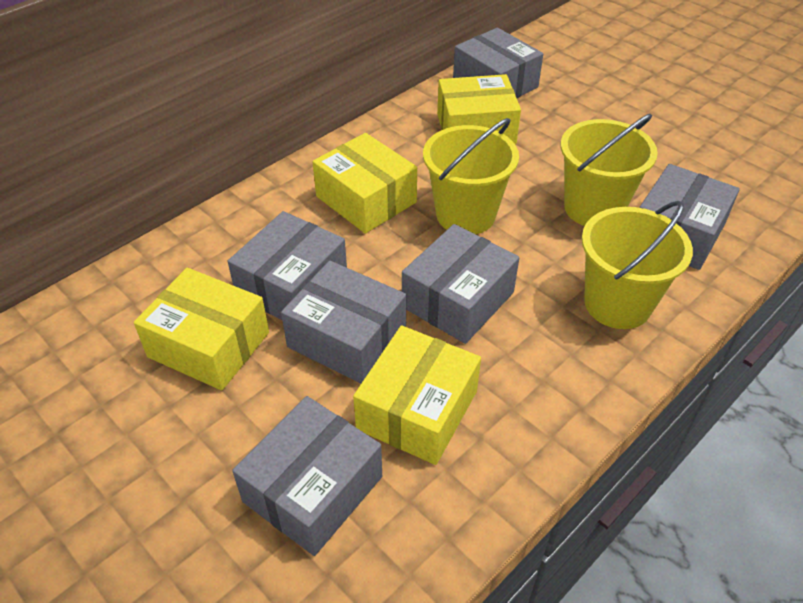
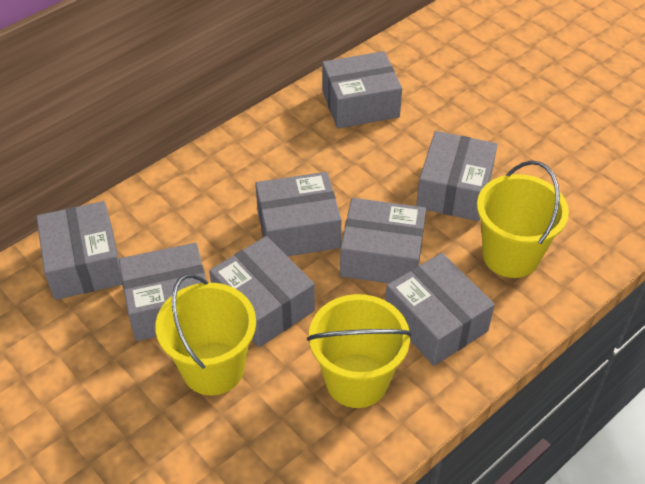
grey box: 6 -> 8
yellow box: 4 -> 0

